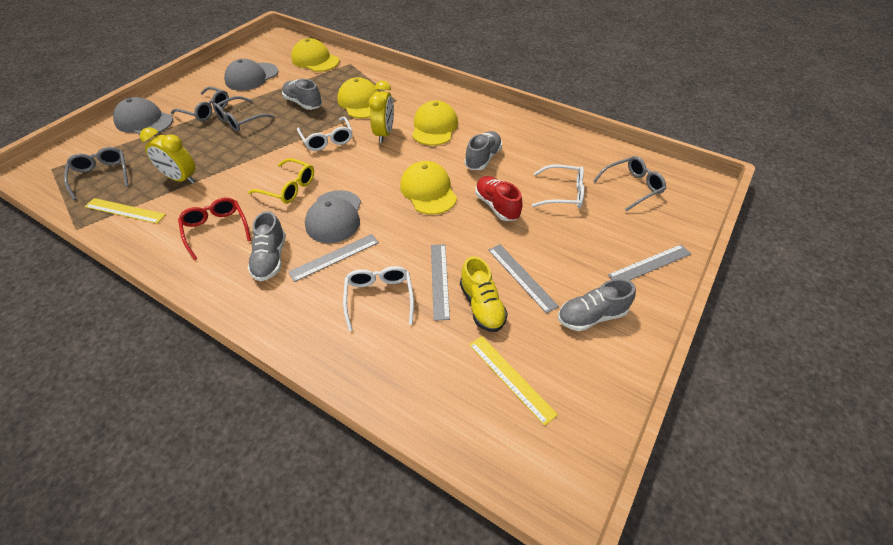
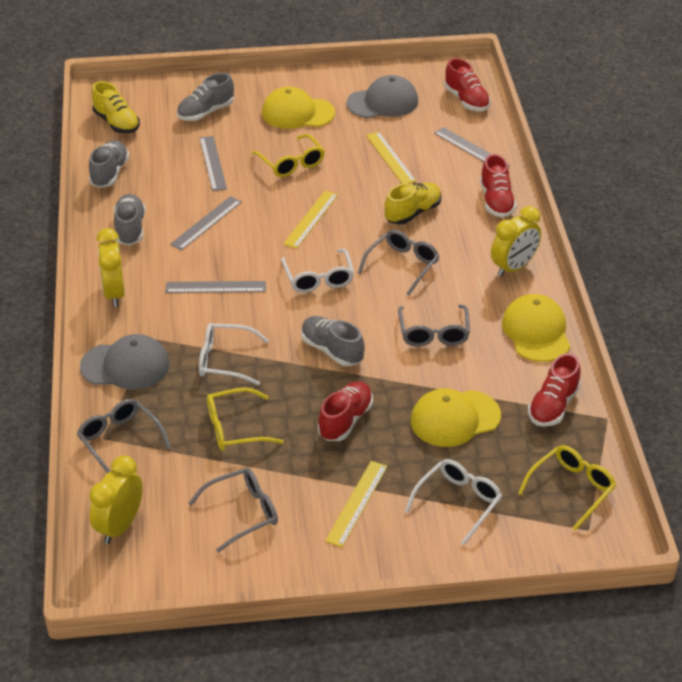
grey cap: 3 -> 2
red glasses: 1 -> 0
red shoe: 1 -> 4
yellow cap: 4 -> 3
yellow clock: 2 -> 3
yellow glasses: 1 -> 3
yellow ruler: 2 -> 3
yellow shoe: 1 -> 2

